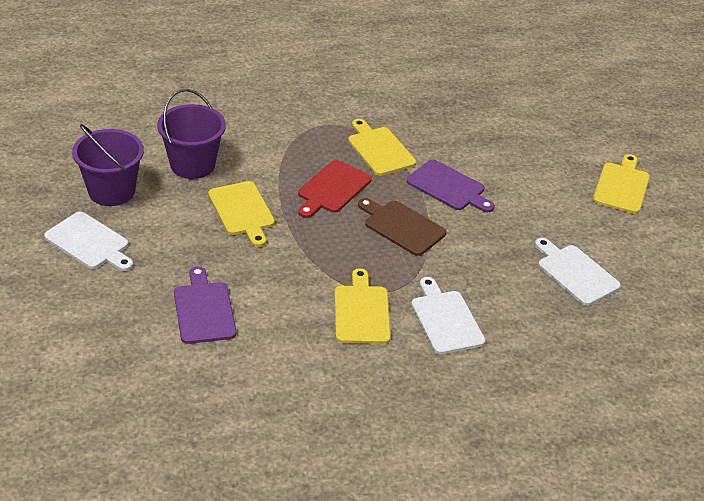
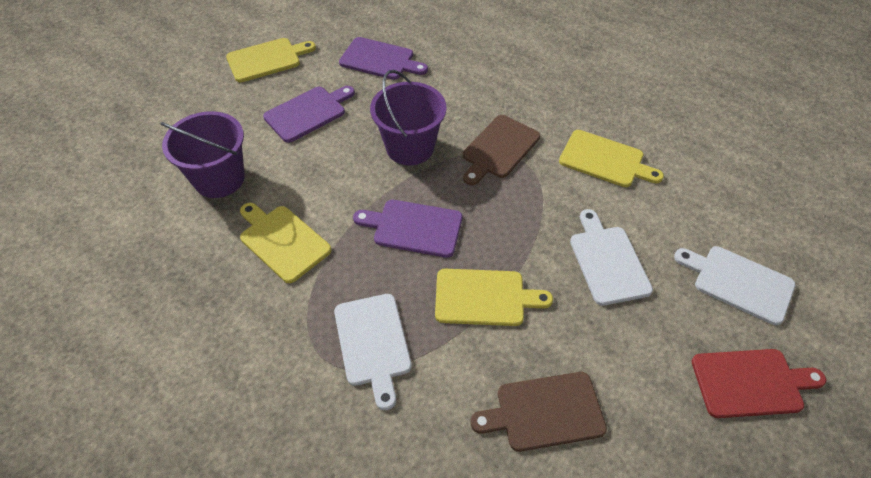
brown cutting board: 1 -> 2
purple cutting board: 2 -> 3

